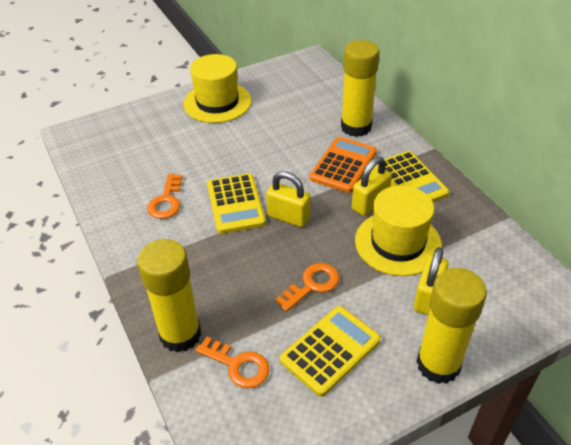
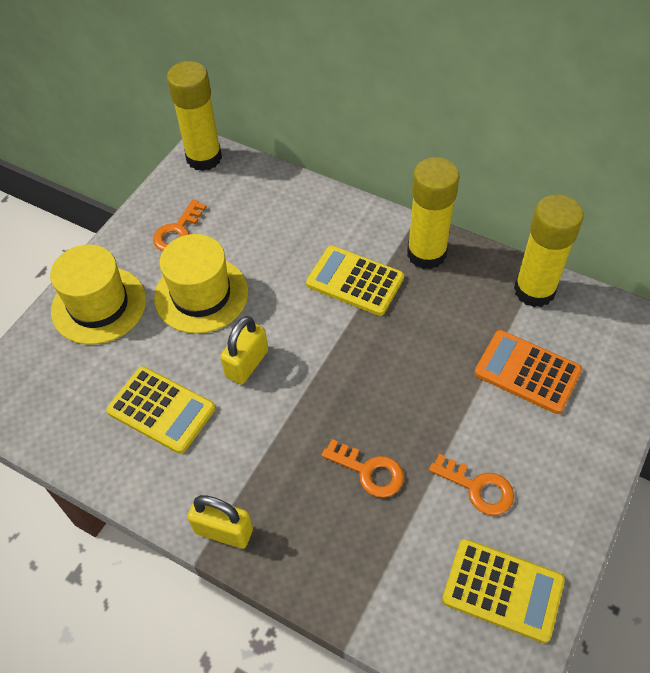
yellow padlock: 3 -> 2

